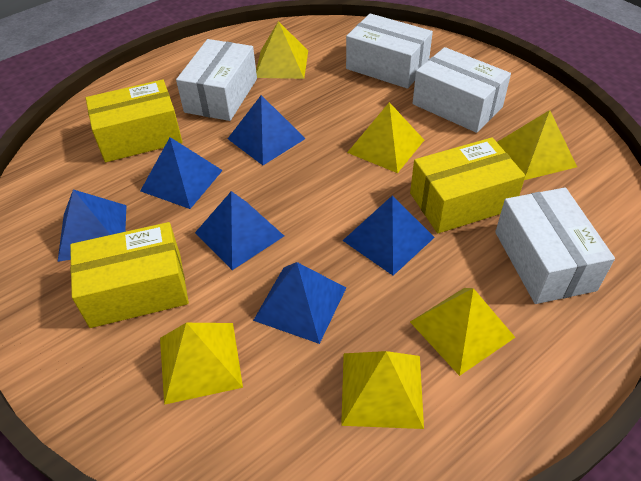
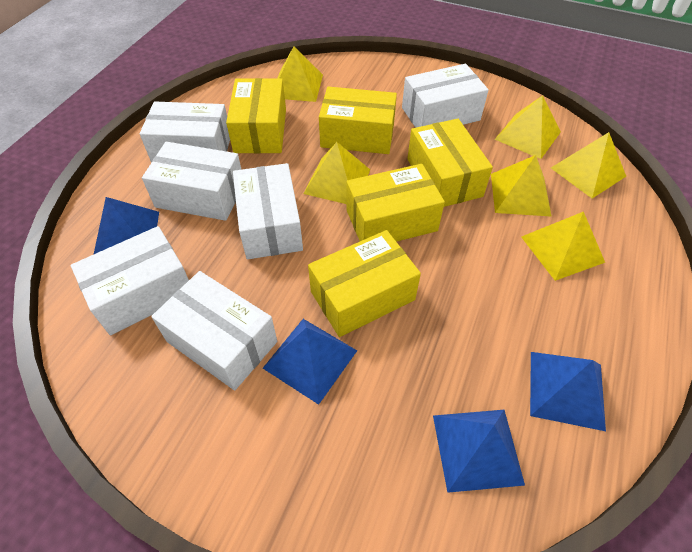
blue pyramid: 6 -> 4
white box: 4 -> 6
yellow box: 3 -> 5

